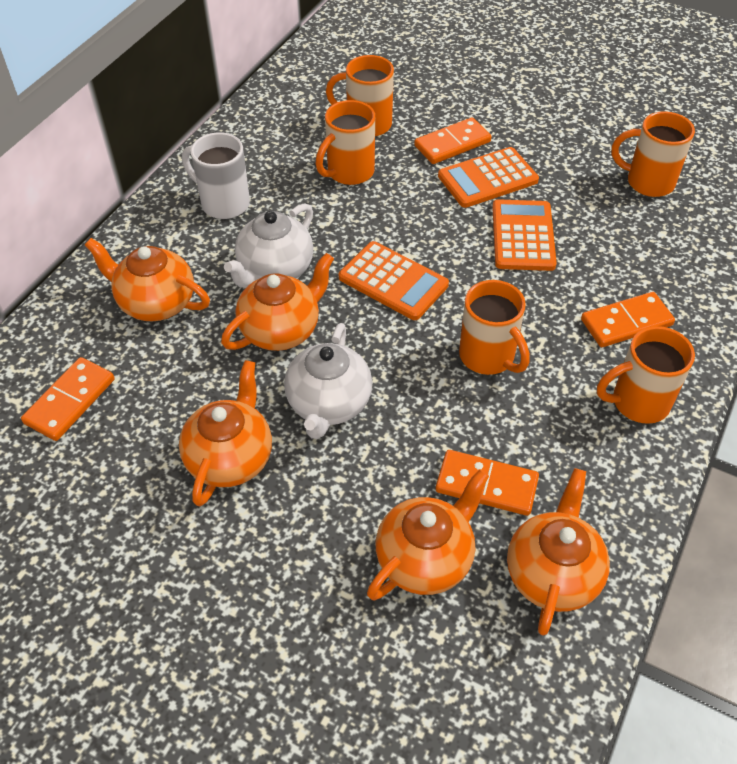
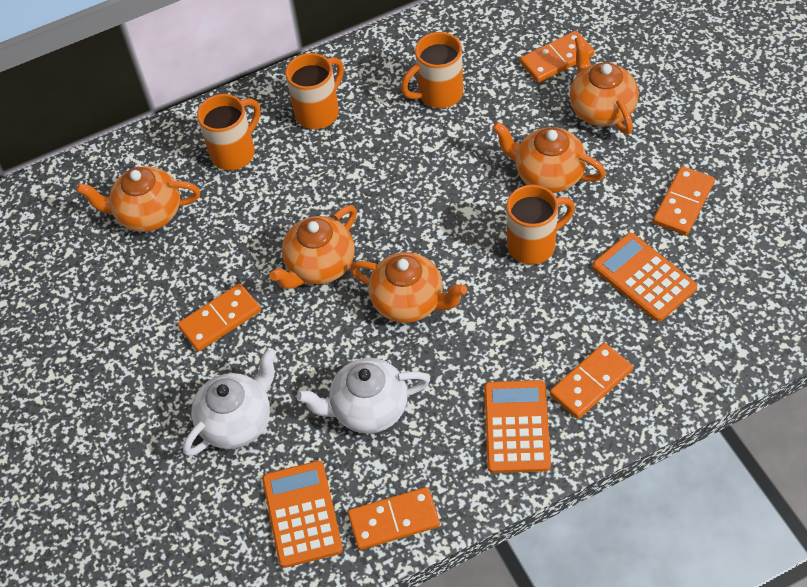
orange domino: 4 -> 5
orange mug: 5 -> 4
white mug: 1 -> 0

